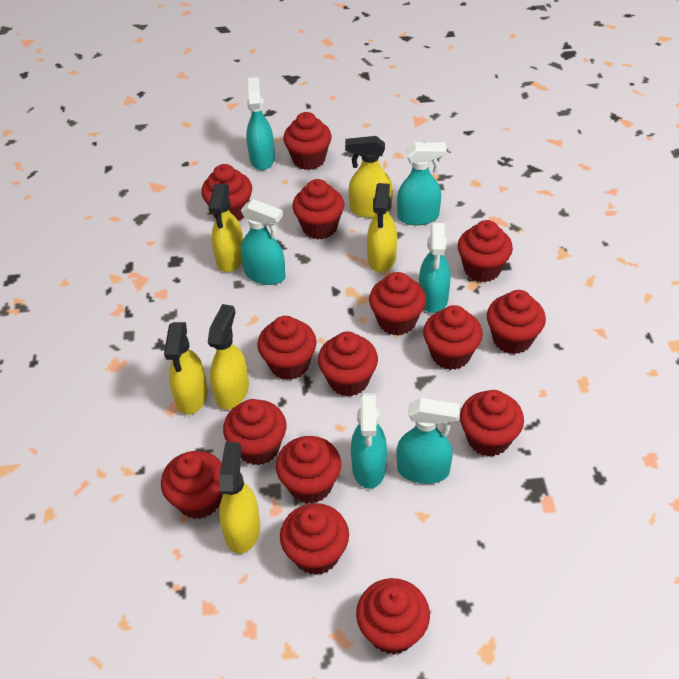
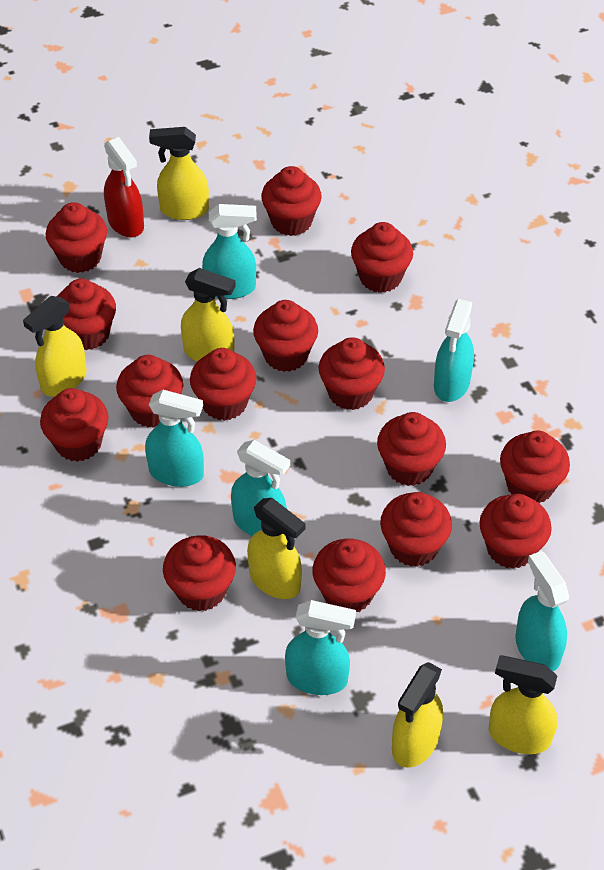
red spray bottle: 0 -> 1

